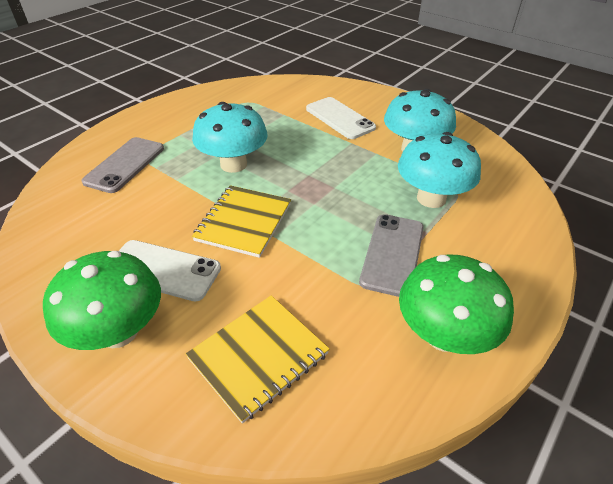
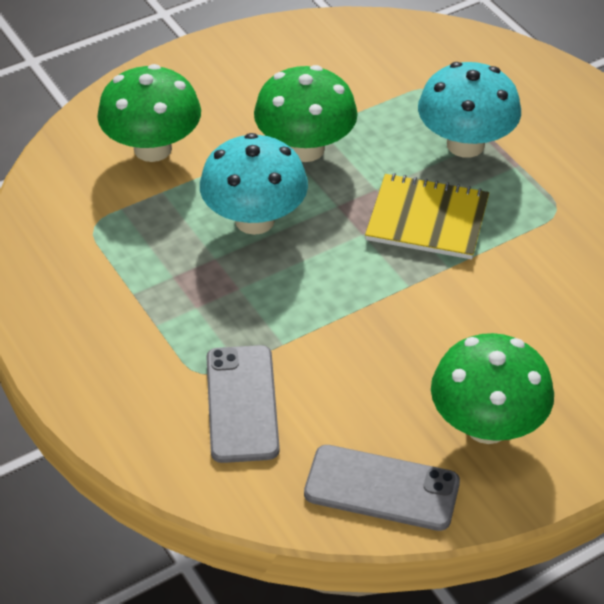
green mushroom: 2 -> 3
turquoise mushroom: 3 -> 2
white phone: 2 -> 0
yellow notebook: 2 -> 1

